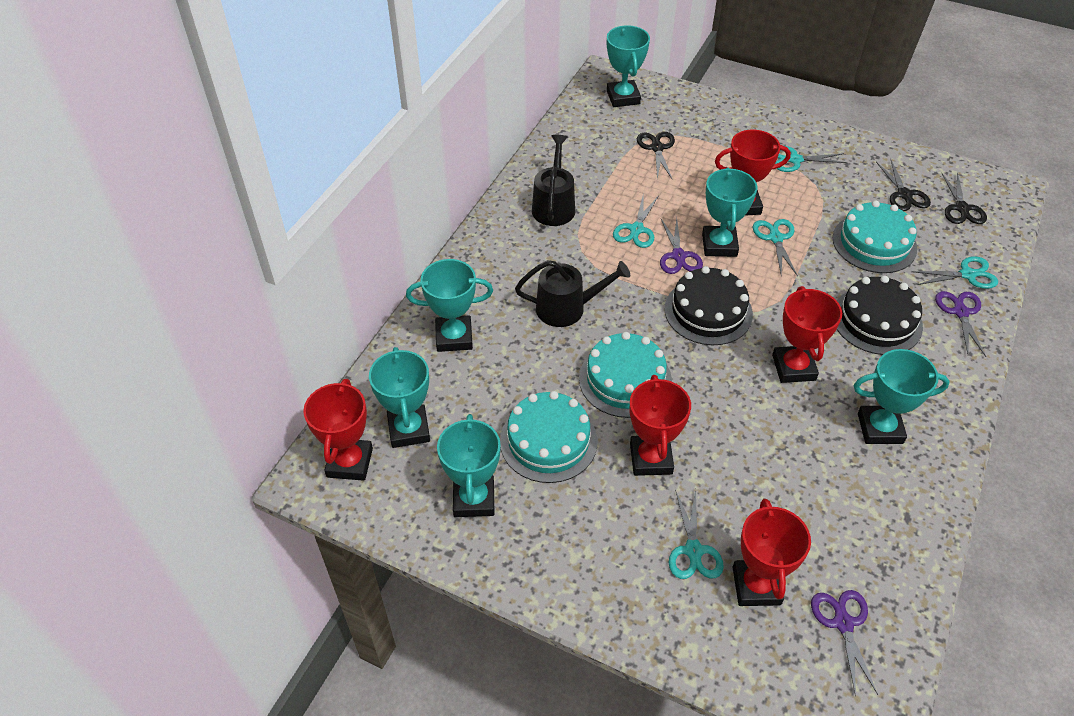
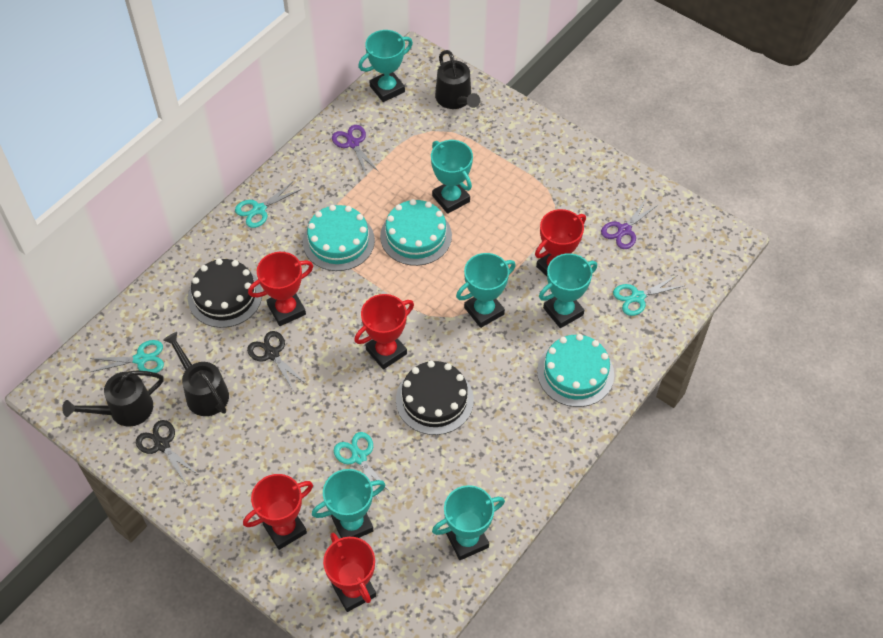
black scissors: 3 -> 2
black watering can: 2 -> 3
purple scissors: 3 -> 2
turquoise scissors: 5 -> 4

